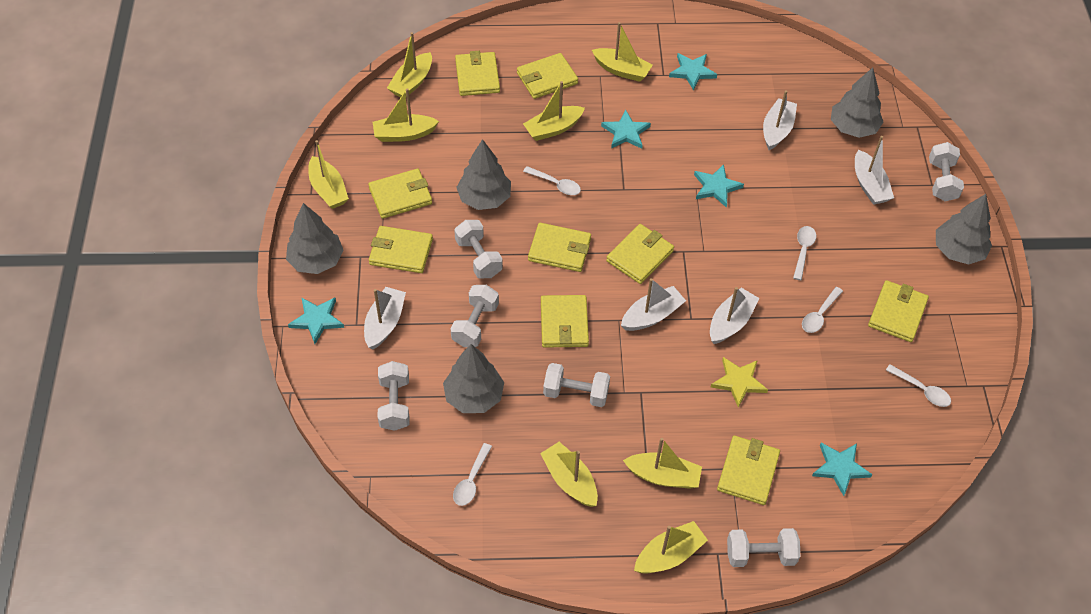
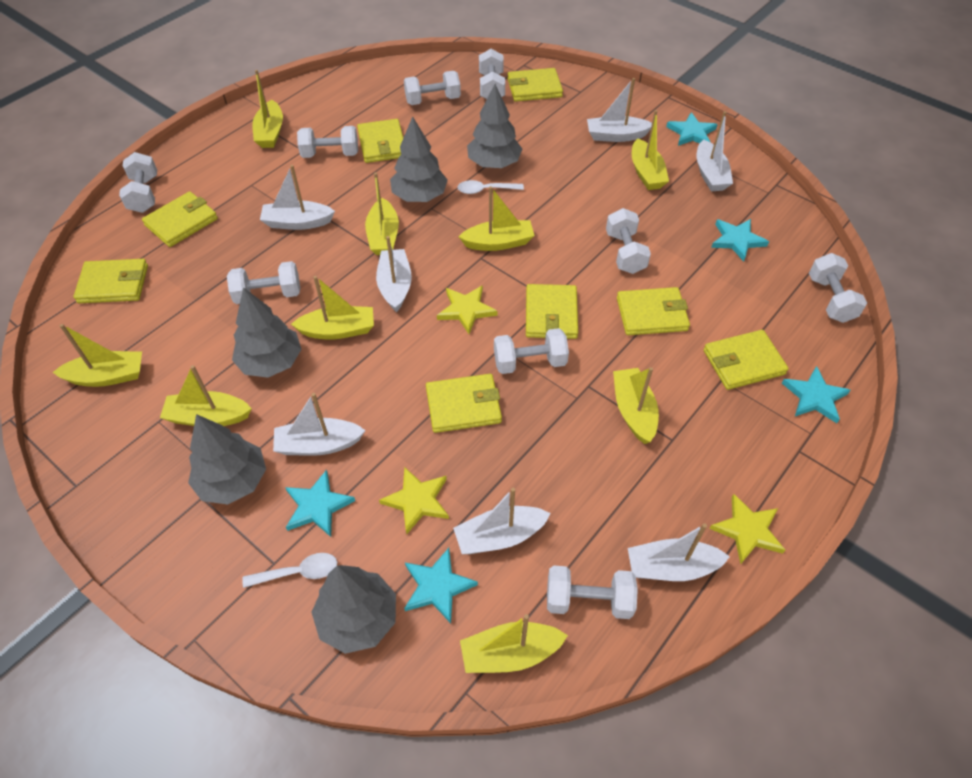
white boat: 5 -> 7
white dumbbell: 6 -> 9
white spoon: 5 -> 2
yellow boat: 8 -> 9
yellow star: 1 -> 3
yellow wallet: 9 -> 8

